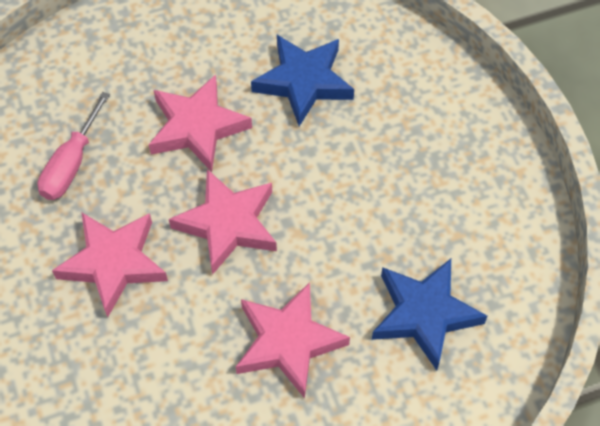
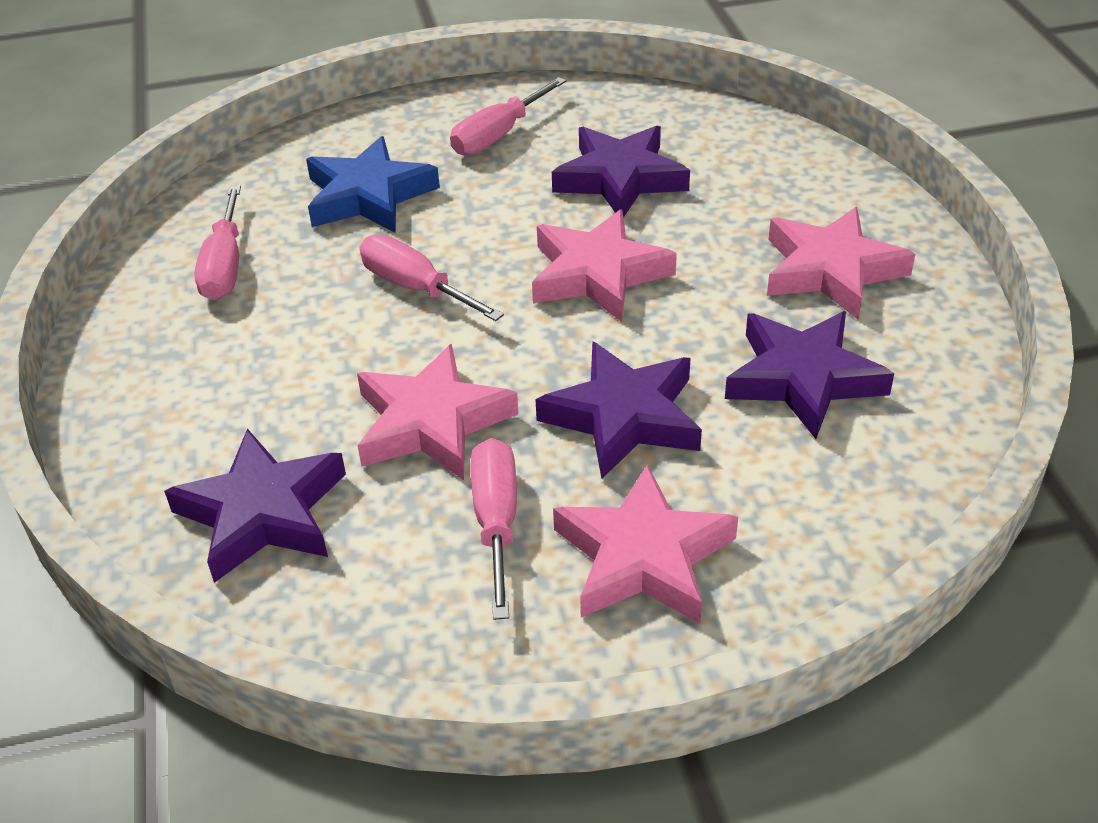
blue star: 2 -> 1
pink screwdriver: 1 -> 4
purple star: 0 -> 4

